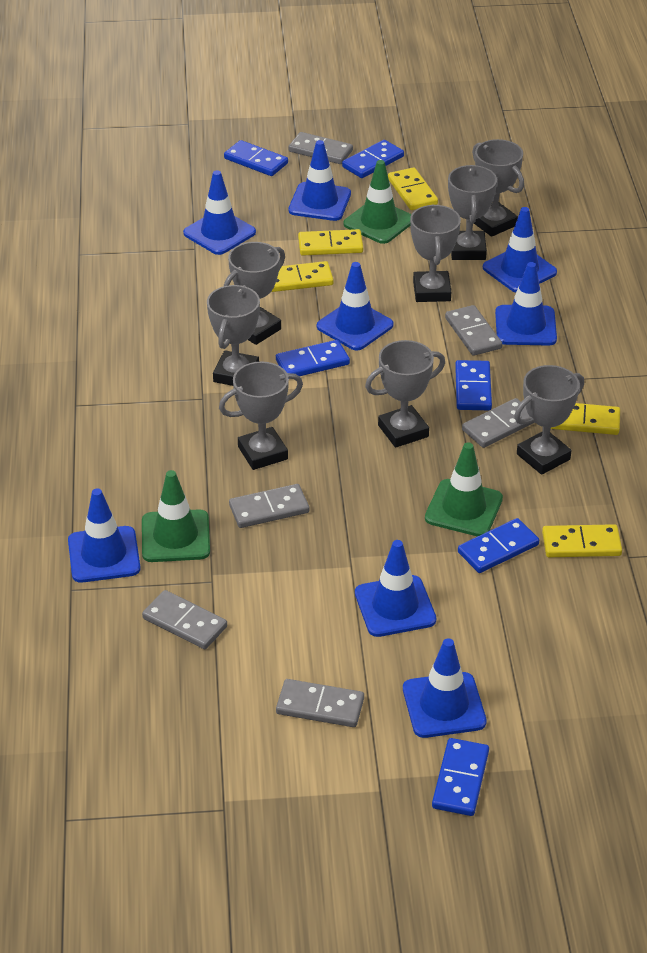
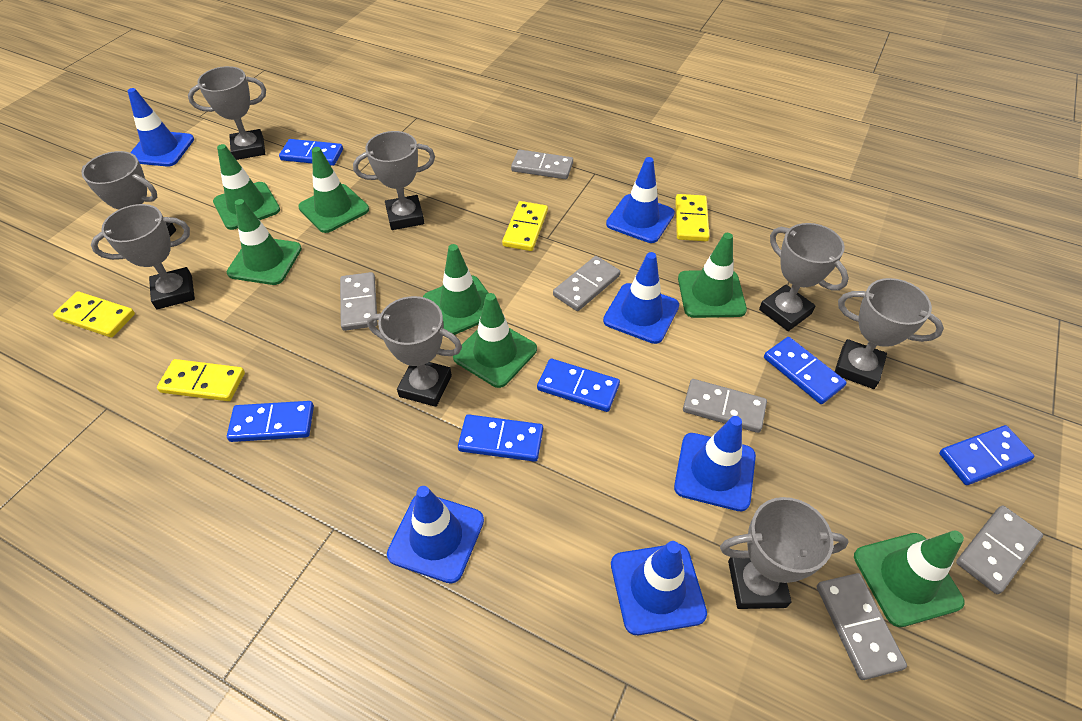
blue traffic cone: 8 -> 6
green traffic cone: 3 -> 7
yellow domino: 5 -> 4

